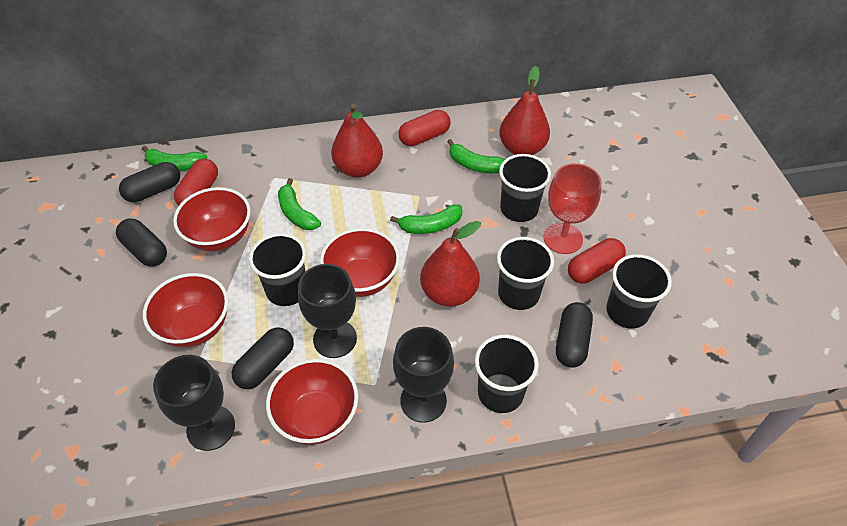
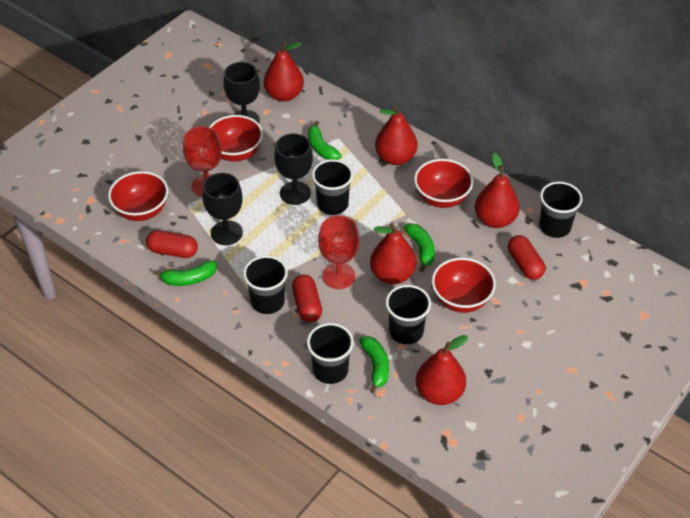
black capsule: 4 -> 0
red goblet: 1 -> 2
red pear: 3 -> 5

